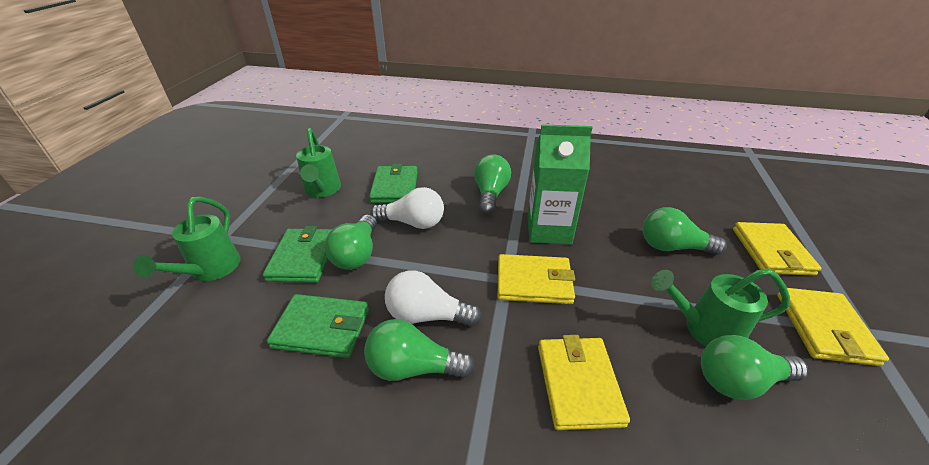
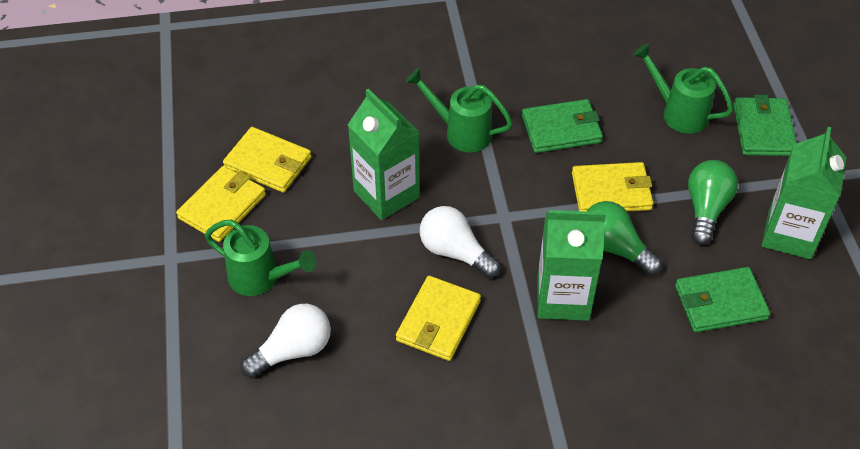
green carton: 1 -> 3
green light bulb: 5 -> 2

